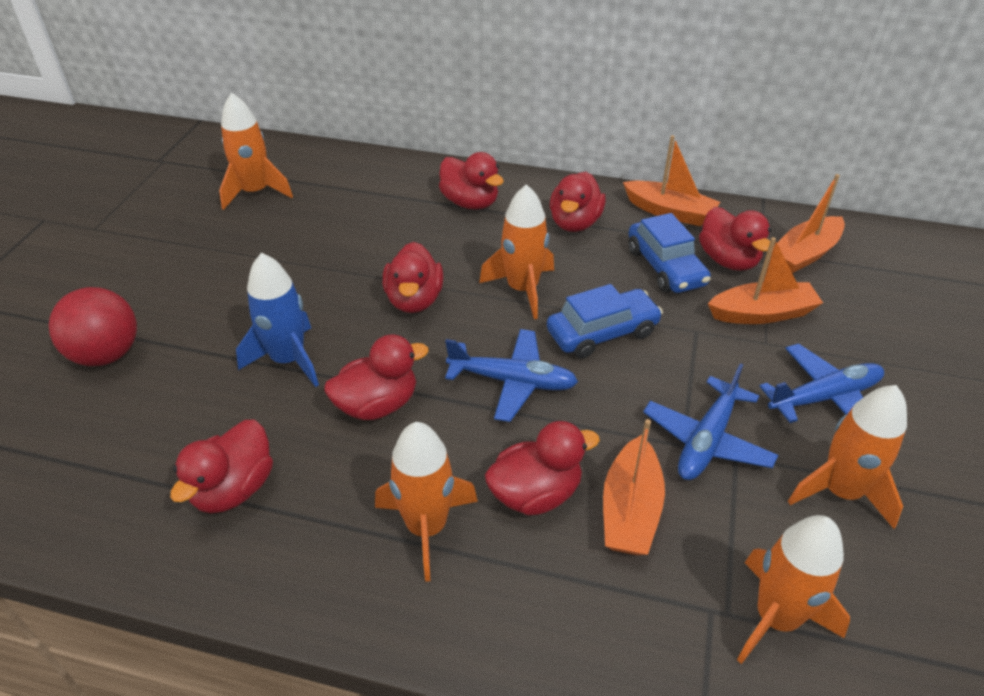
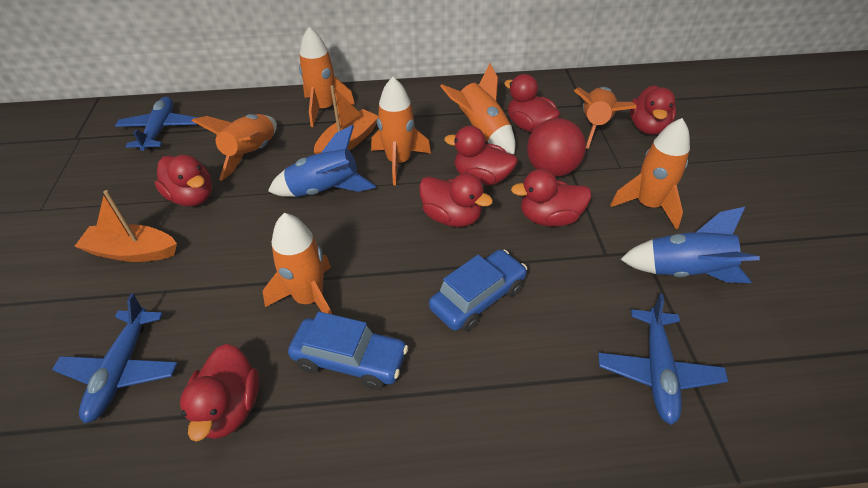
blue rocket: 1 -> 2
orange boat: 4 -> 2
orange rocket: 5 -> 7

